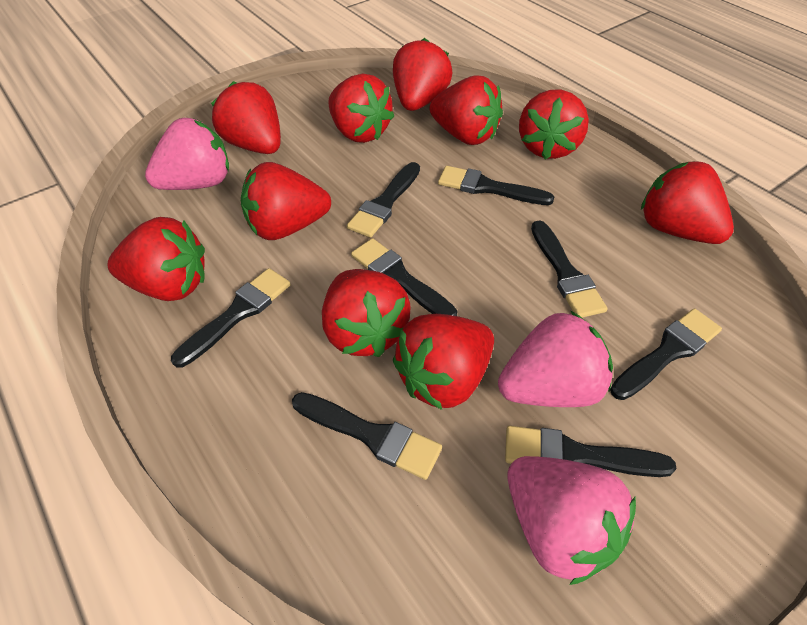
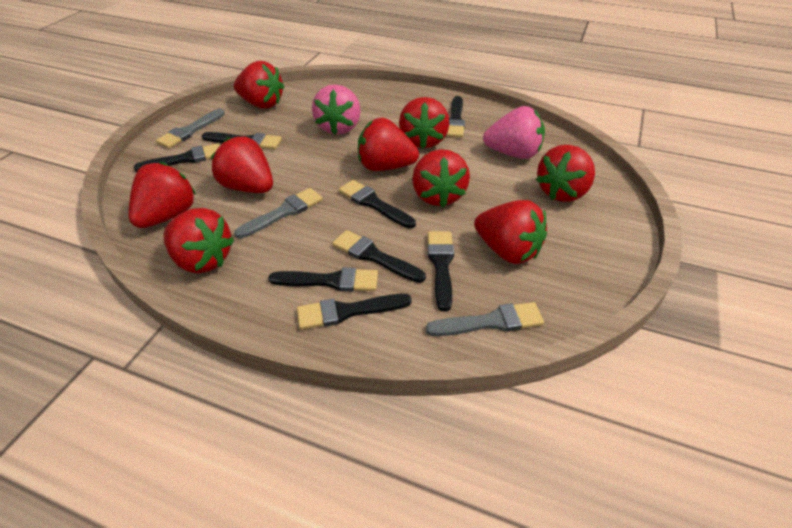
grey brush: 0 -> 3
pink strawberry: 3 -> 2
red strawberry: 10 -> 9

